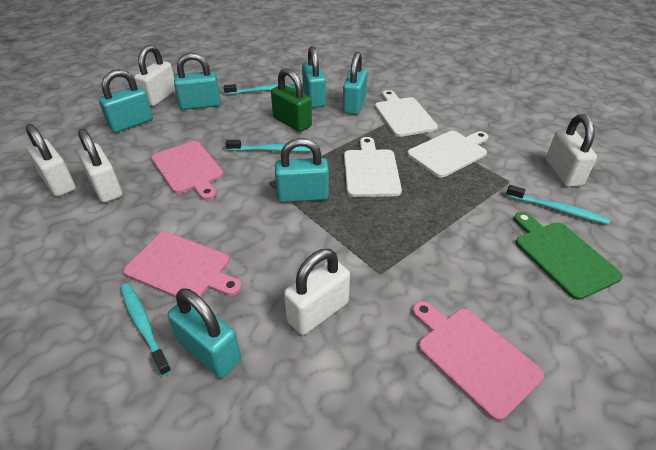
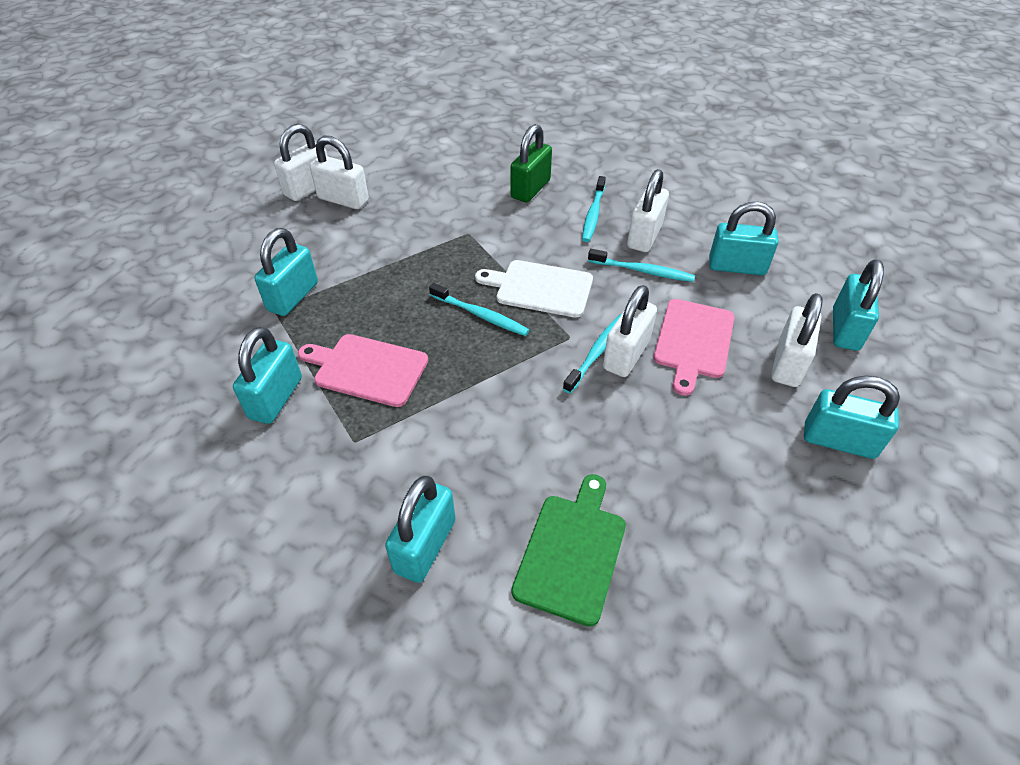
pink cutting board: 3 -> 2
white cutting board: 3 -> 1

